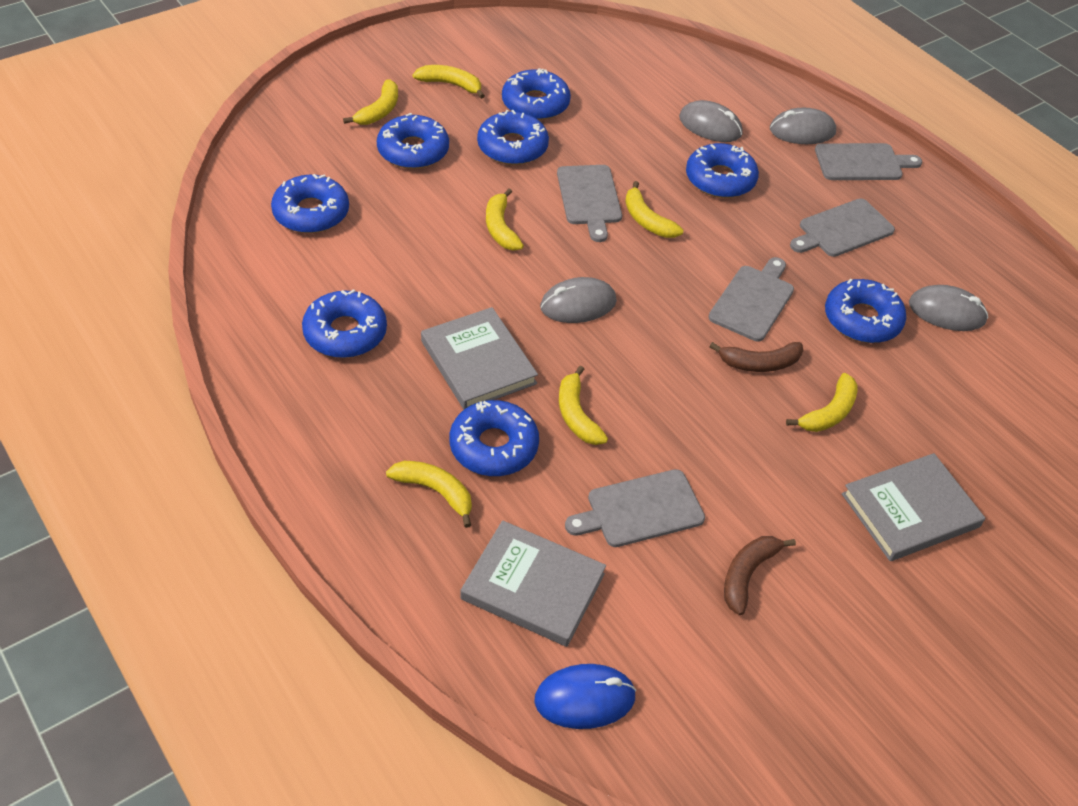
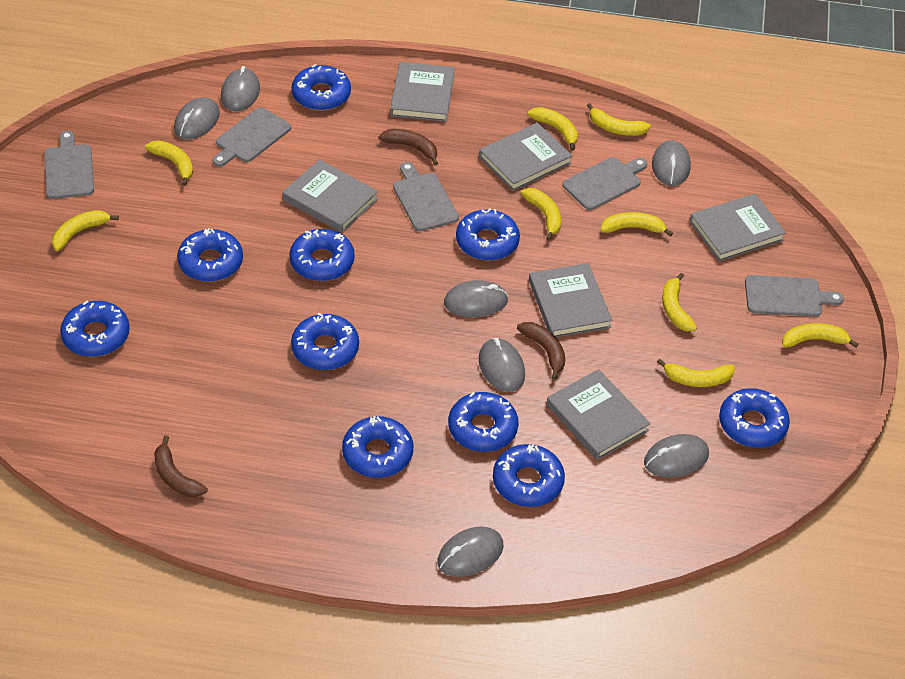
blue donut: 8 -> 10
blue mouse: 1 -> 0
brown banana: 2 -> 3
grey book: 3 -> 6
grey mouse: 4 -> 7
yellow banana: 7 -> 9

